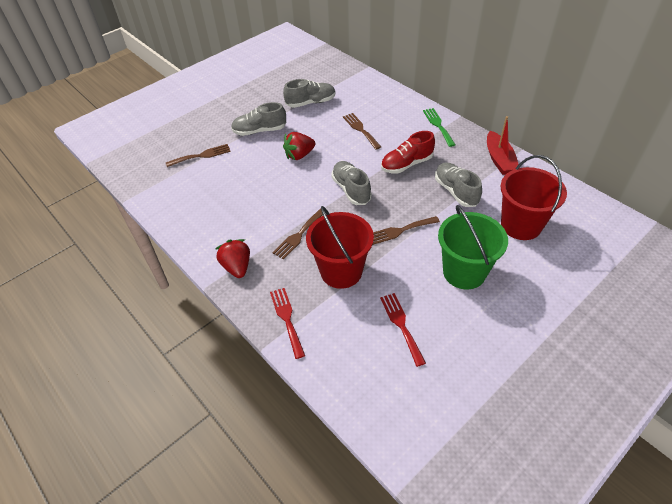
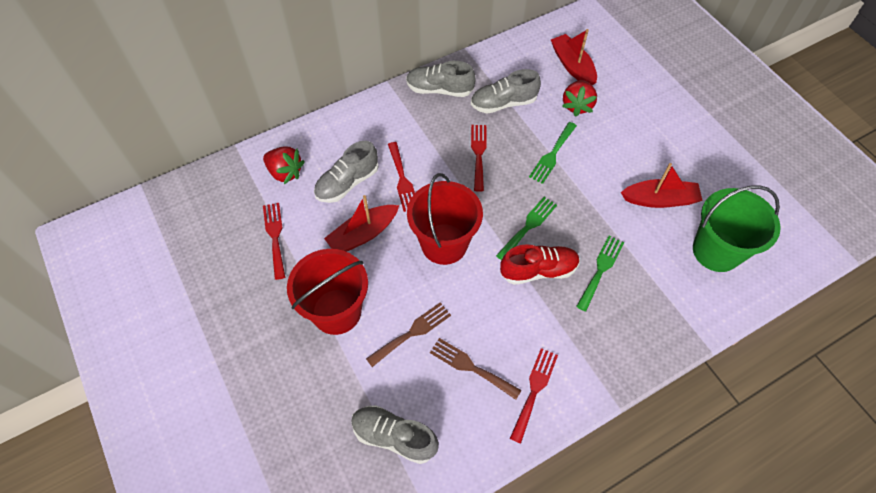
brown fork: 4 -> 2
green fork: 1 -> 3
red boat: 1 -> 3
red fork: 2 -> 4

